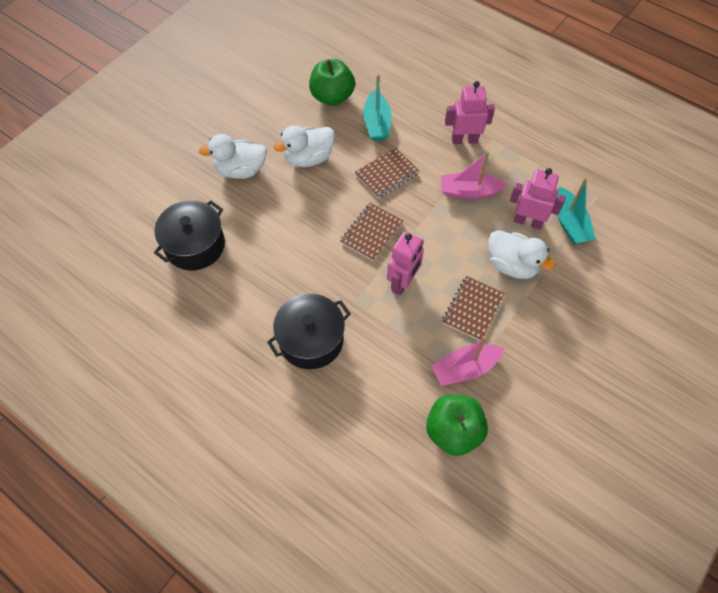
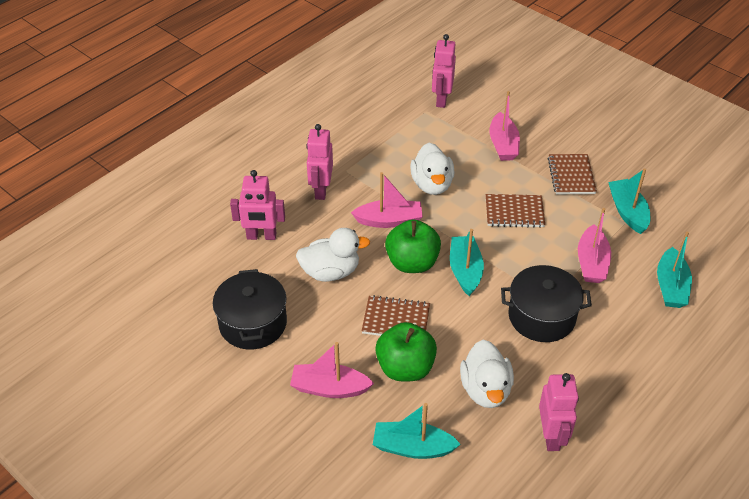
pink boat: 2 -> 4
pink robot: 3 -> 4
turquoise boat: 2 -> 4

